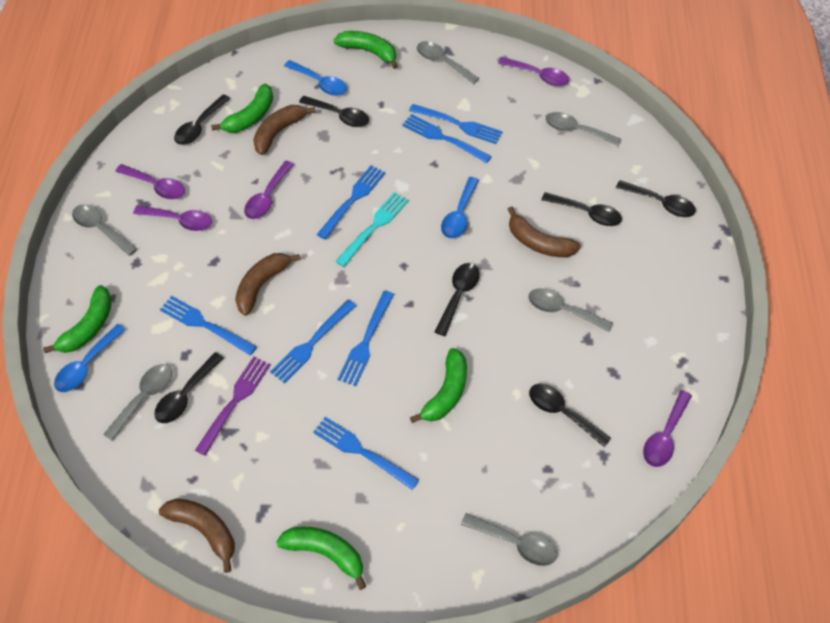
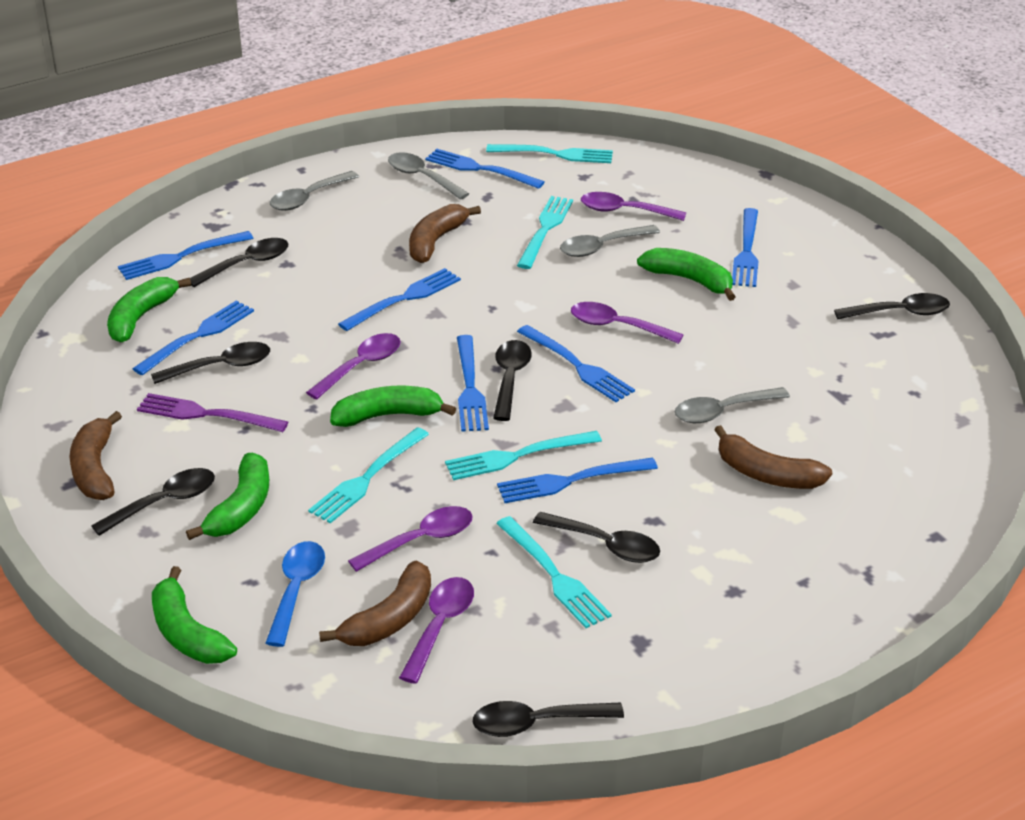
blue fork: 7 -> 8
blue spoon: 3 -> 1
grey spoon: 6 -> 4
turquoise fork: 1 -> 5

